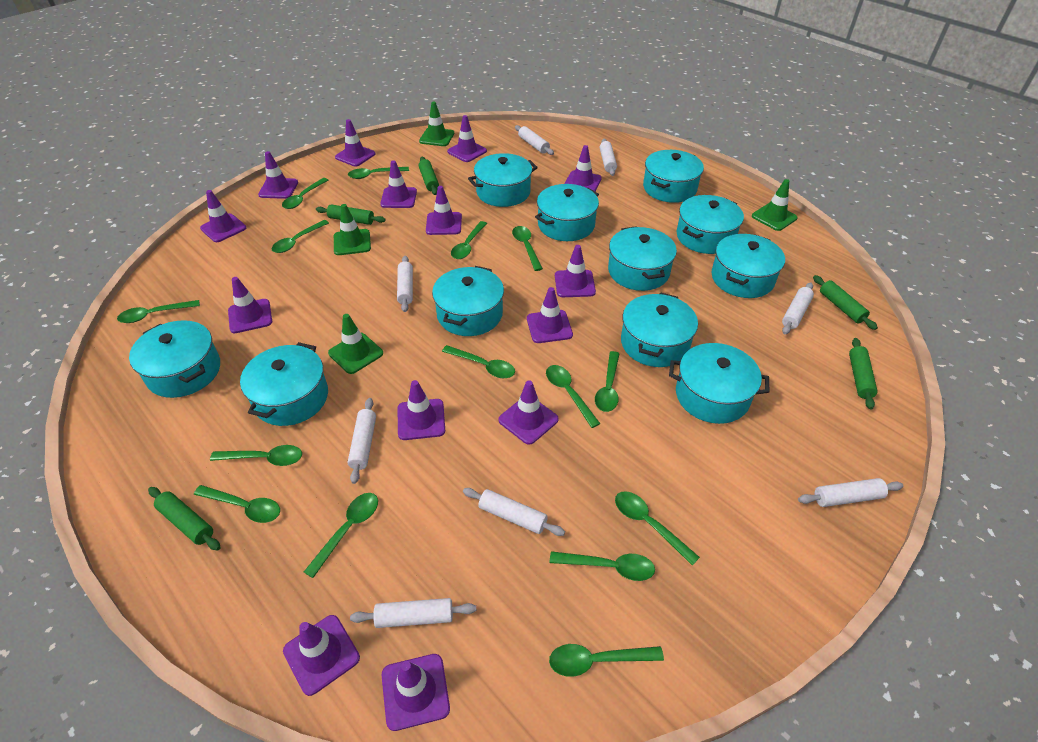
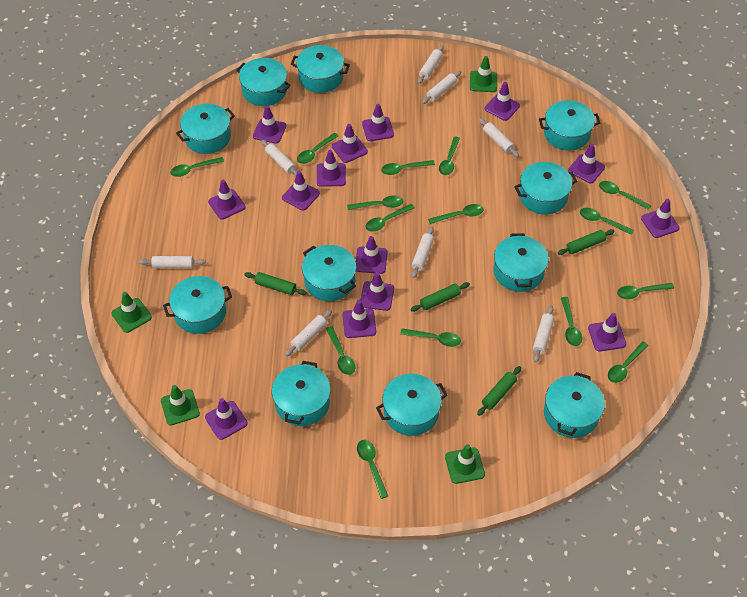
green rolling pin: 5 -> 4

